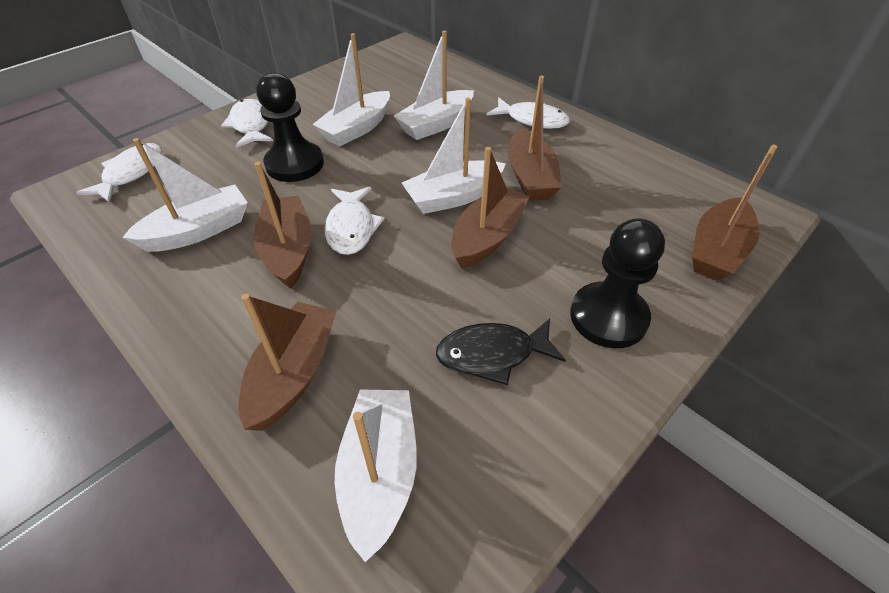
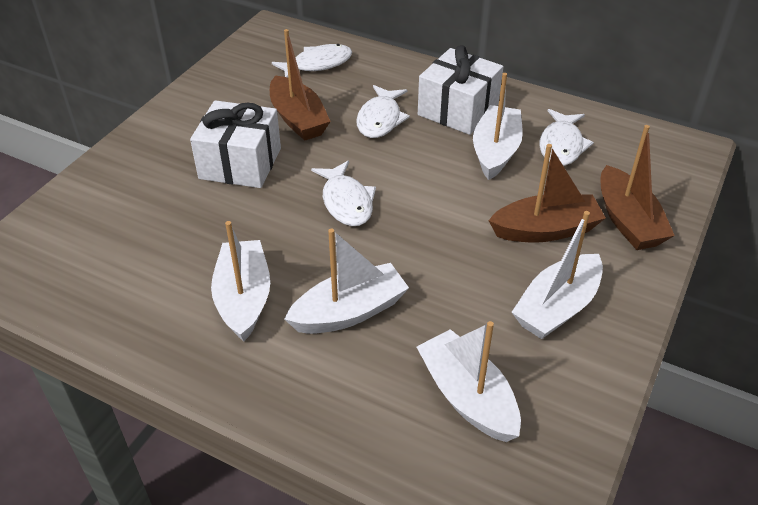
black fish: 1 -> 0
black pawn: 2 -> 0
brown boat: 5 -> 3
white gift: 0 -> 2

